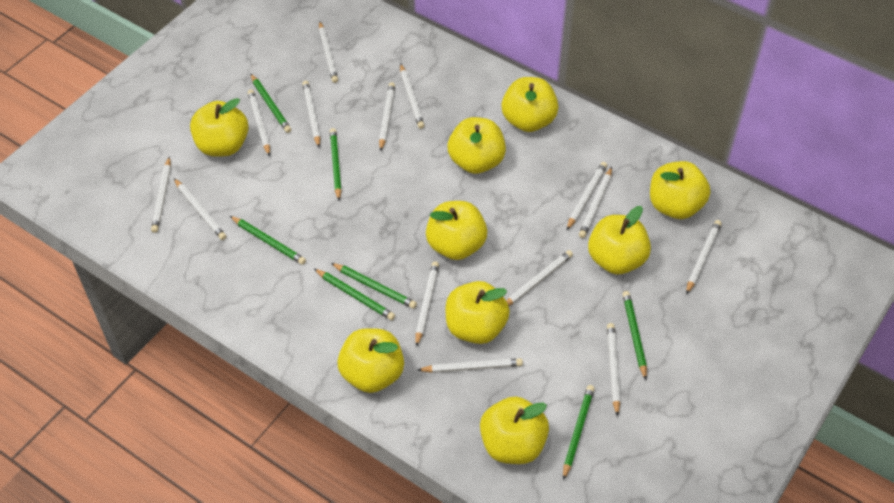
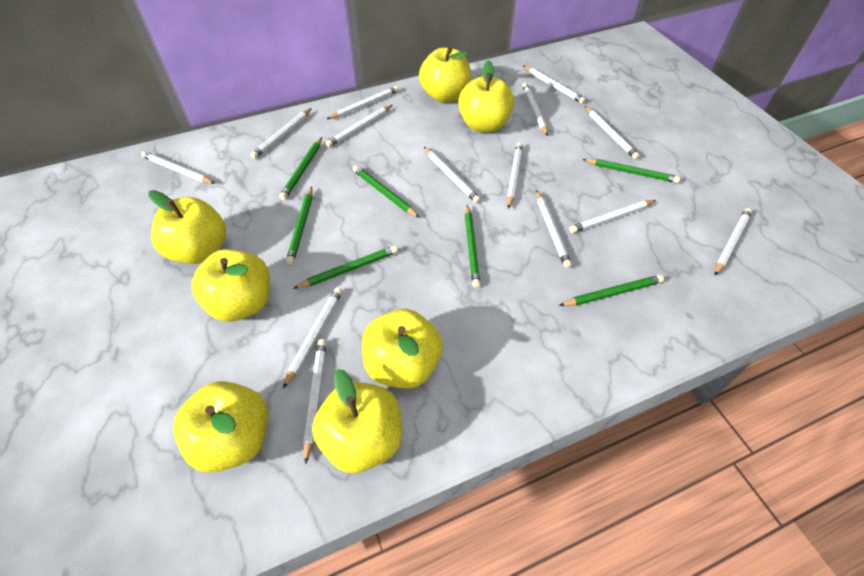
yellow apple: 9 -> 7

